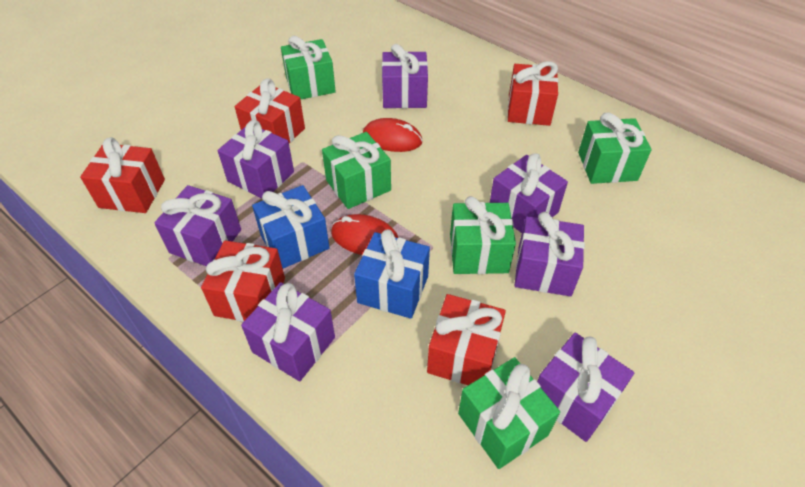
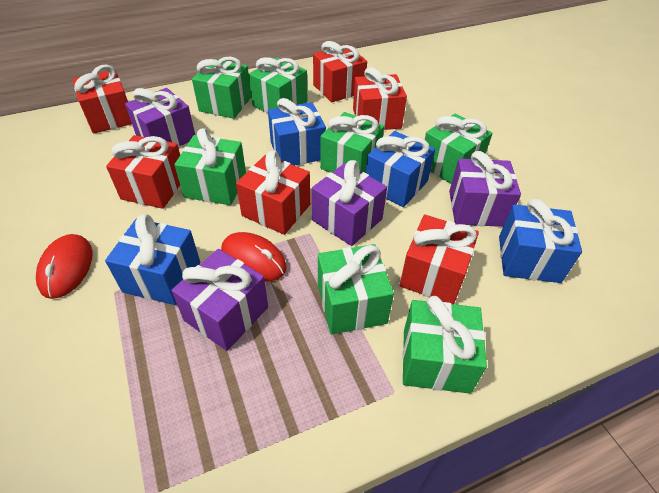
blue gift: 2 -> 4
green gift: 5 -> 7
purple gift: 7 -> 4
red gift: 5 -> 6

